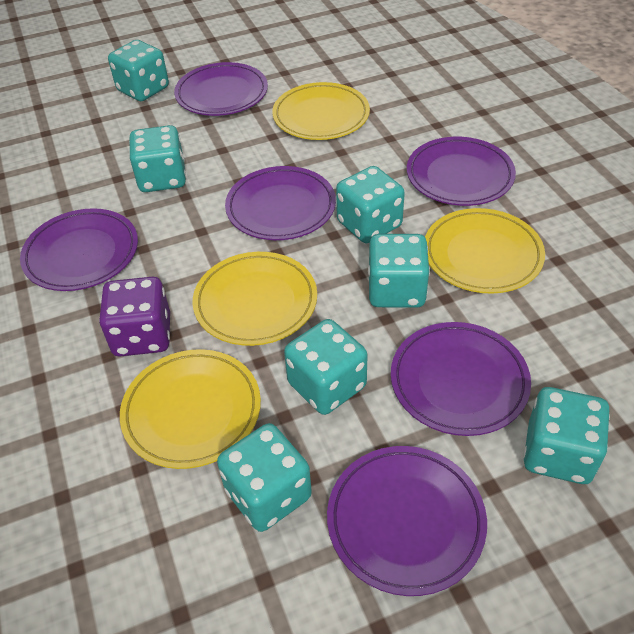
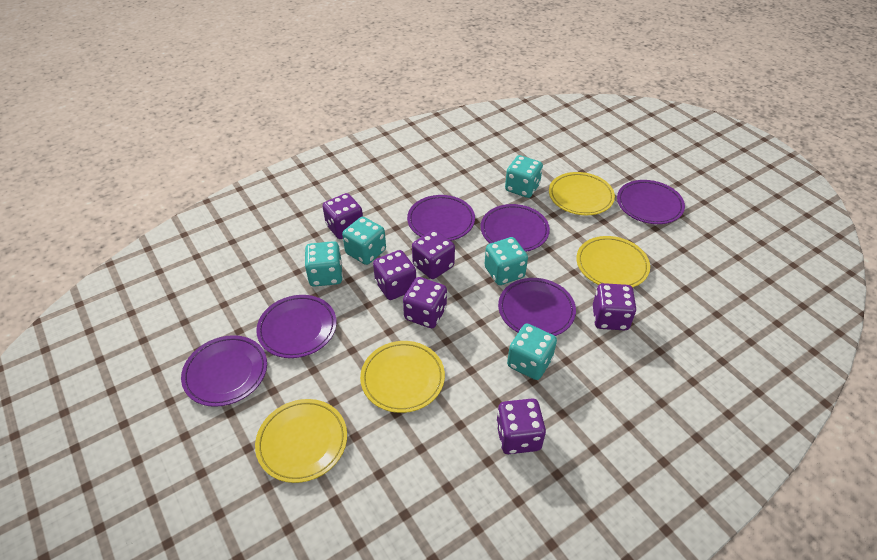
purple dice: 1 -> 6
turquoise dice: 7 -> 5

